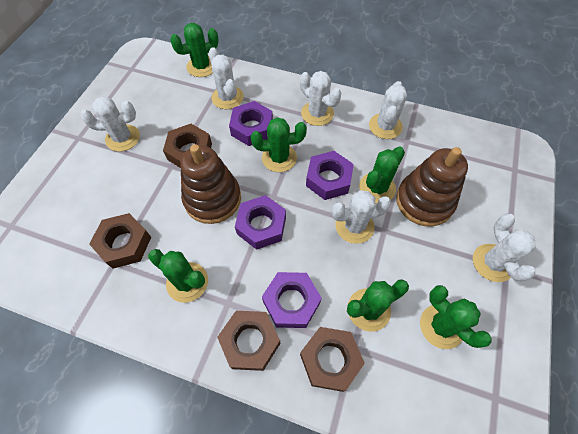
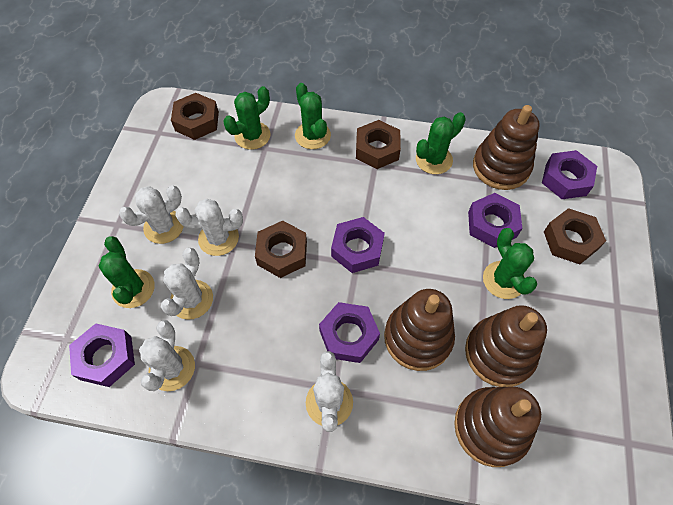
brown stacking toy: 2 -> 4
green cactus: 6 -> 5
purple nut: 4 -> 5
white cactus: 6 -> 5

